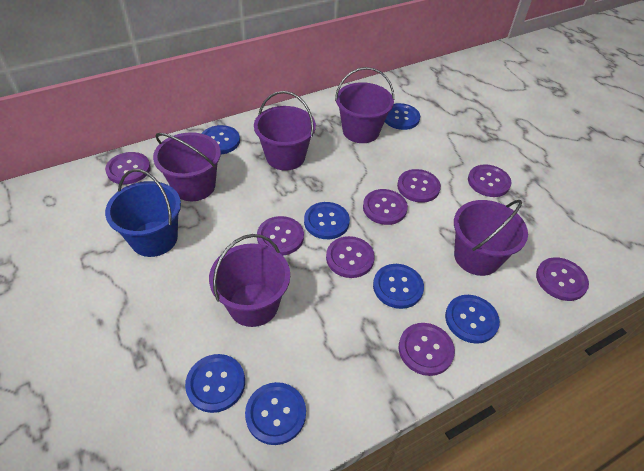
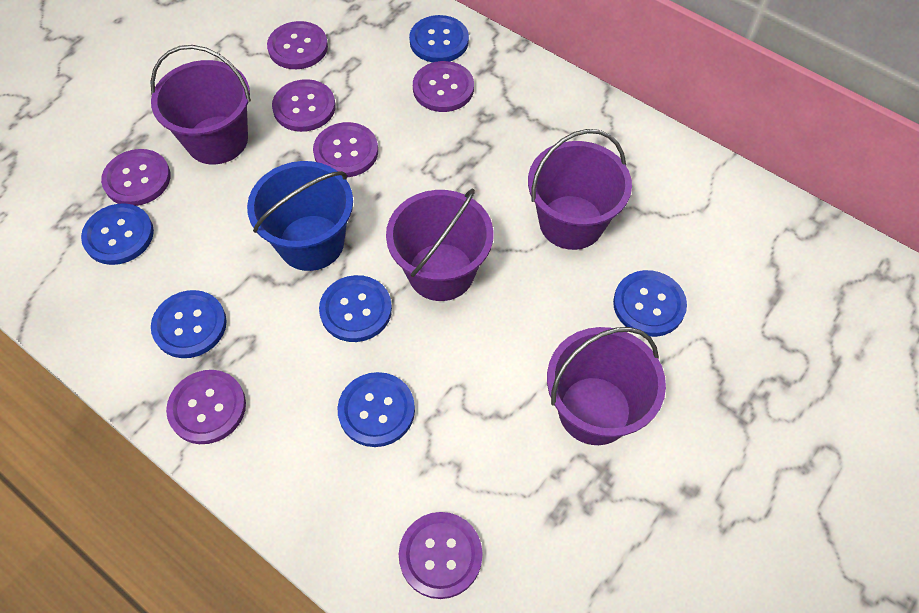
blue button: 7 -> 6
purple bucket: 5 -> 4
purple button: 8 -> 7

